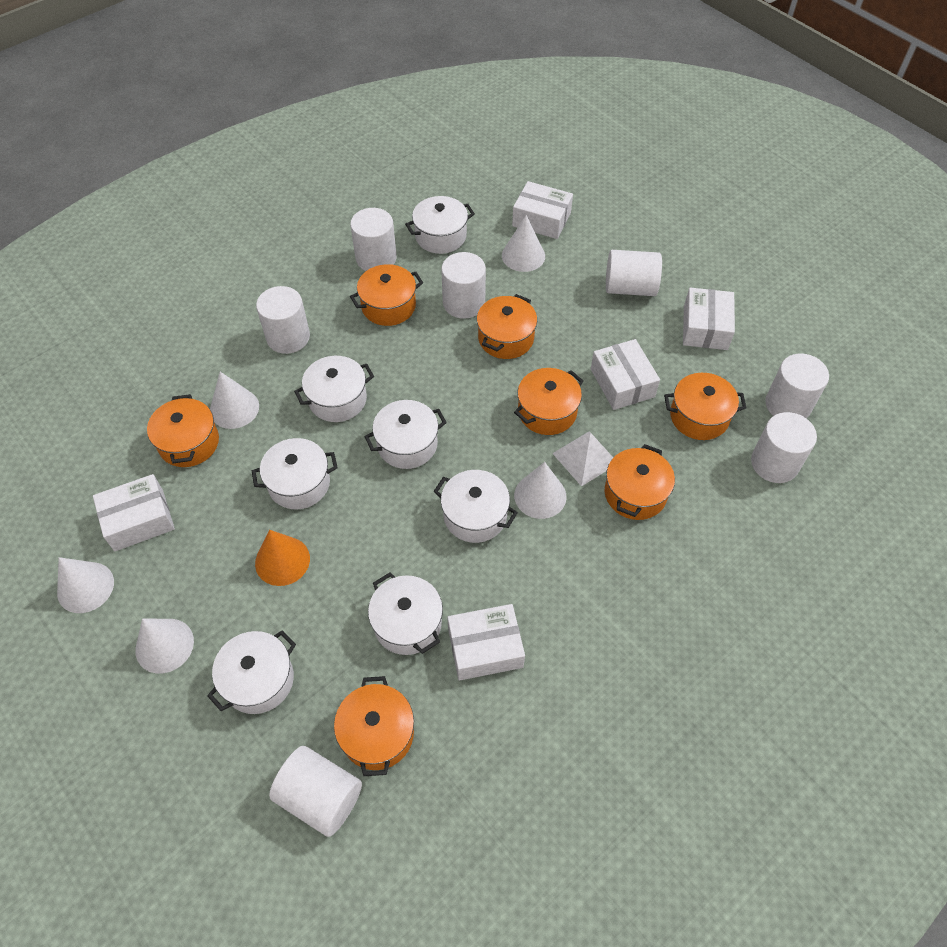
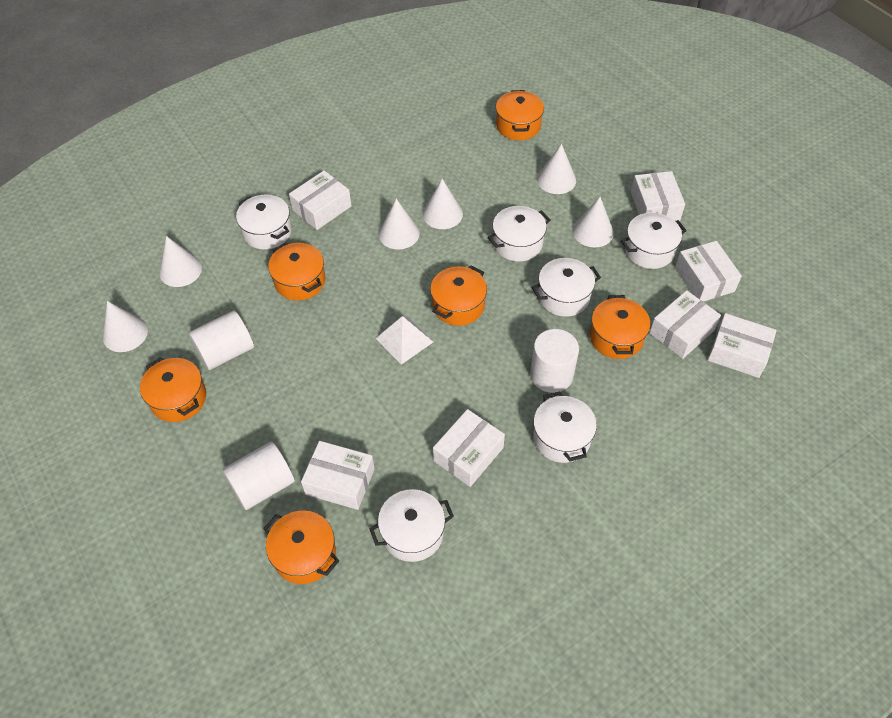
orange cone: 1 -> 0
orange pot: 7 -> 6
white box: 5 -> 7
white cone: 5 -> 6
white cylinder: 7 -> 3
white pot: 7 -> 6

